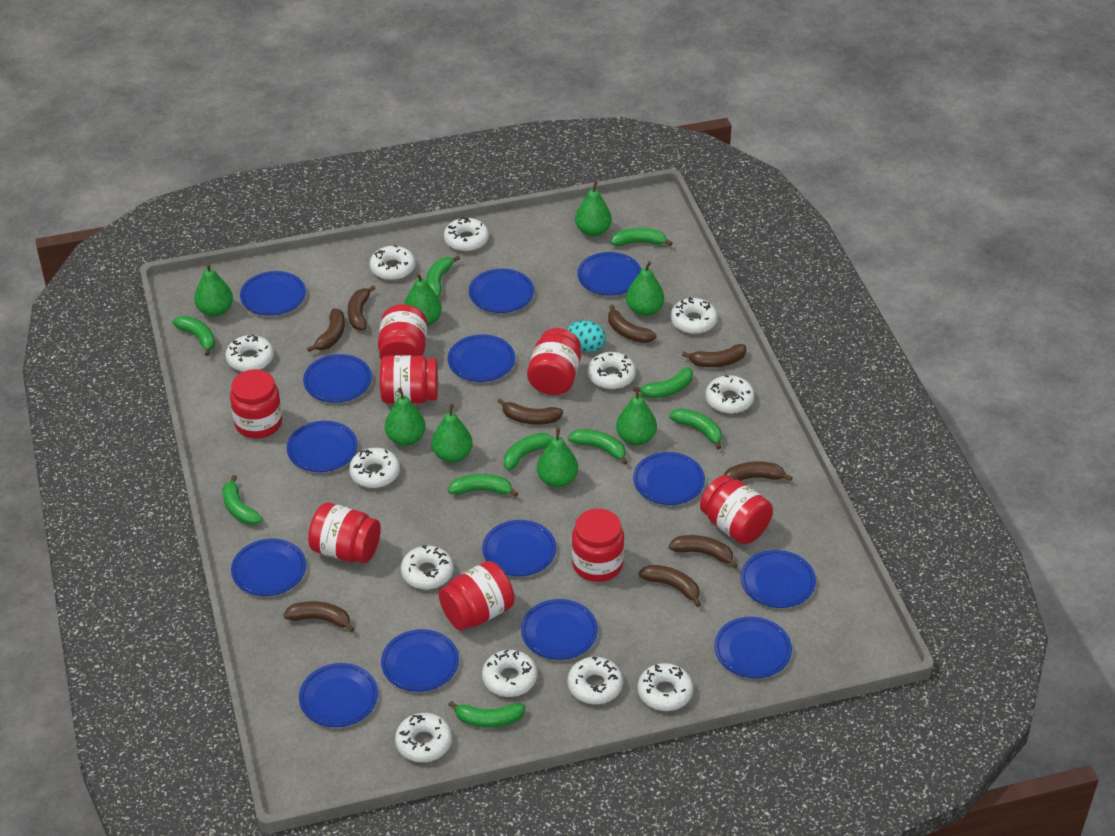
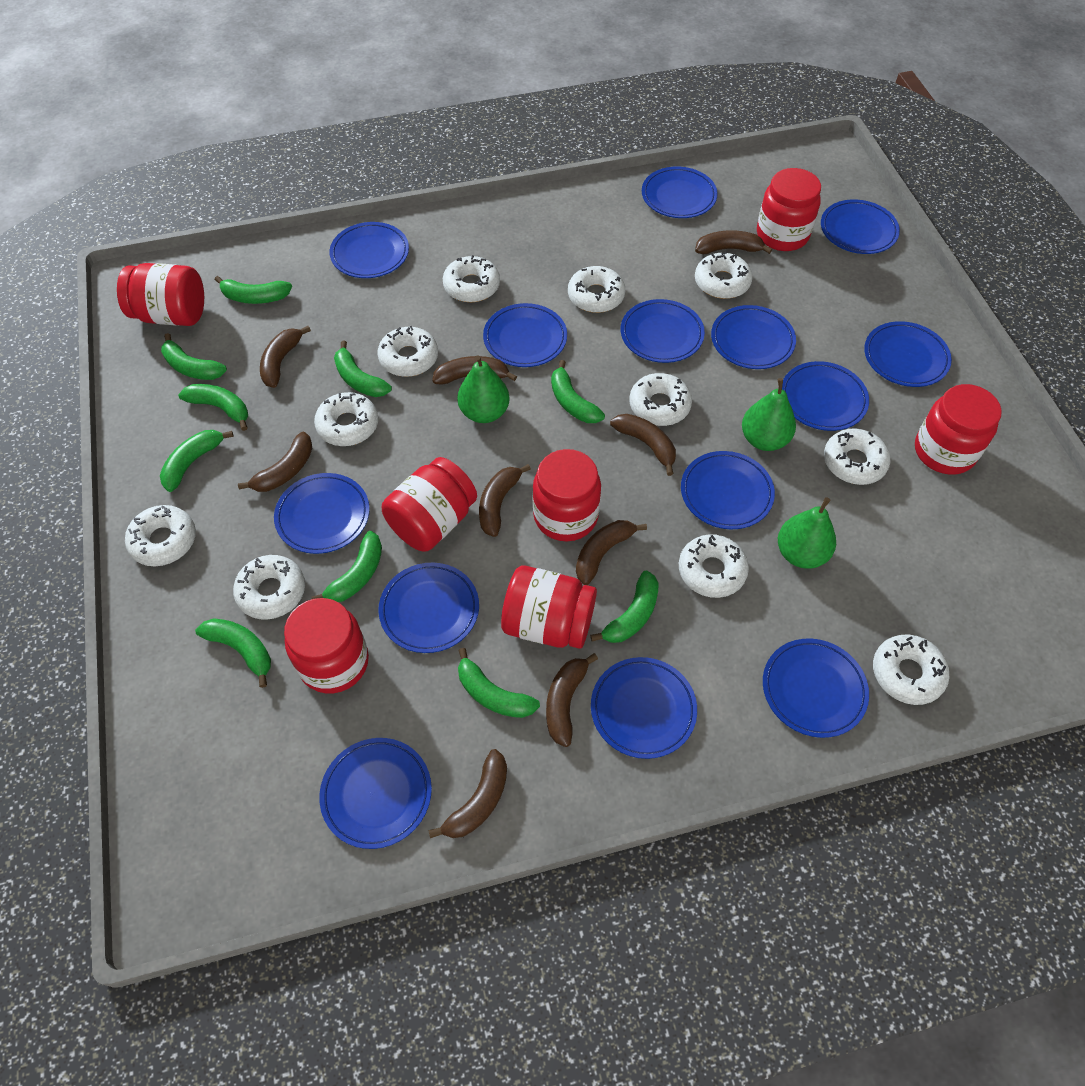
green pear: 8 -> 3
red jar: 8 -> 7
turquoise egg: 1 -> 0
white donut: 12 -> 11

